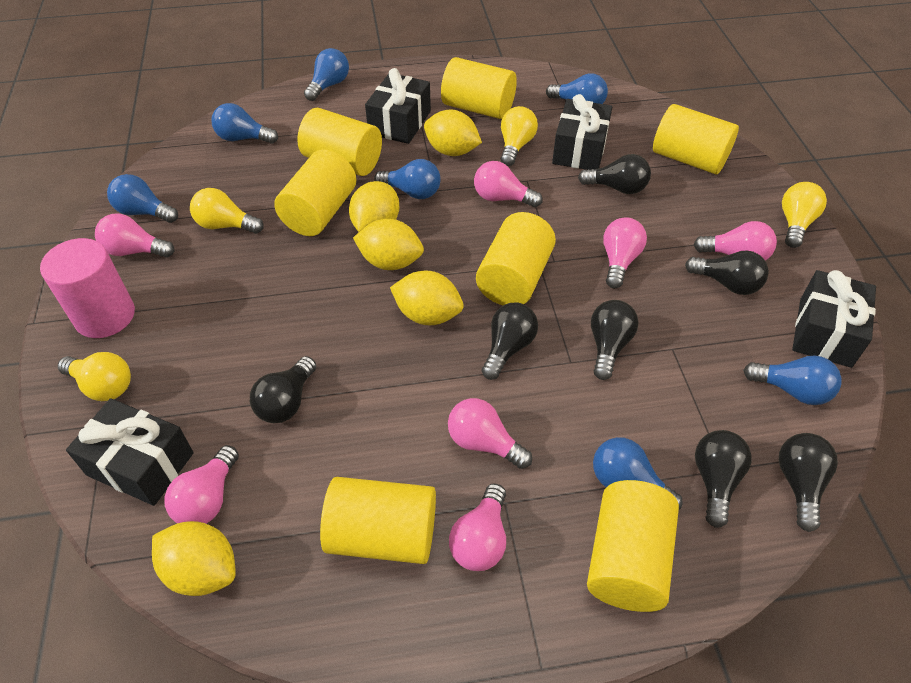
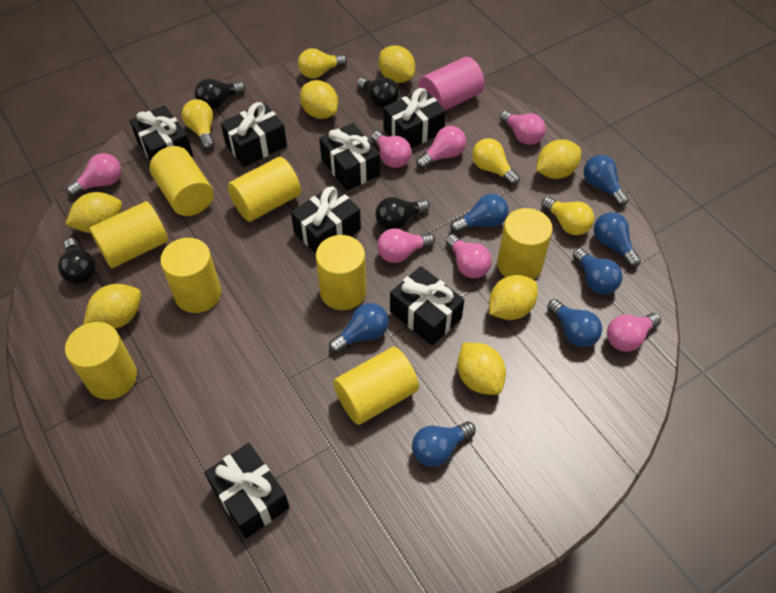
black gift: 4 -> 7
black light bulb: 7 -> 4
yellow cylinder: 7 -> 8
yellow lemon: 5 -> 7

